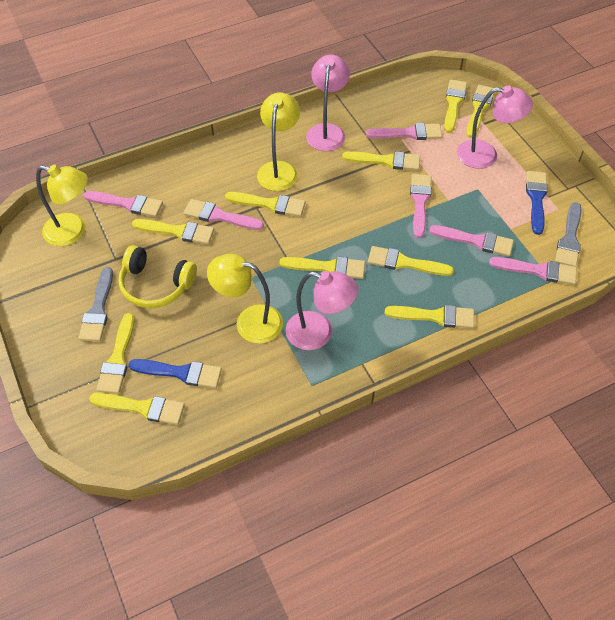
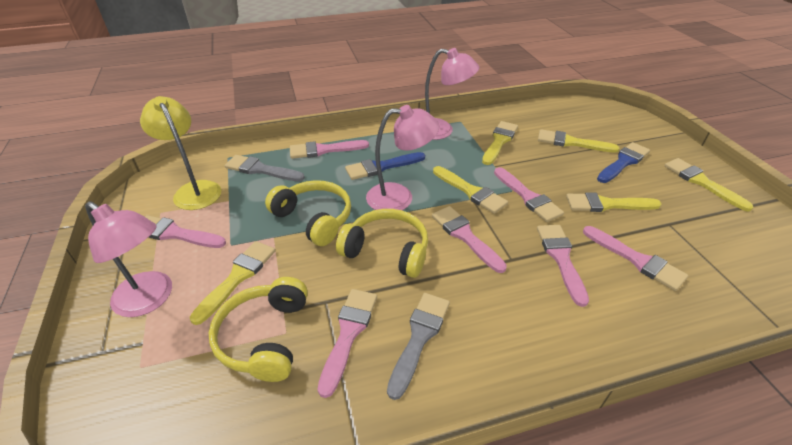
pink brush: 6 -> 7
yellow brush: 10 -> 6
yellow headphones: 1 -> 3
yellow lamp: 3 -> 1

